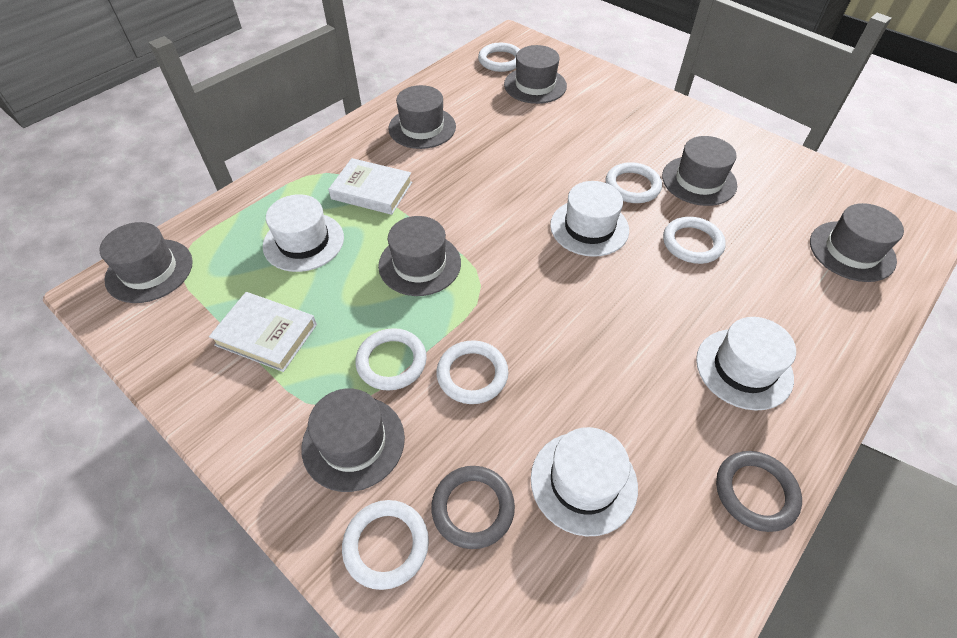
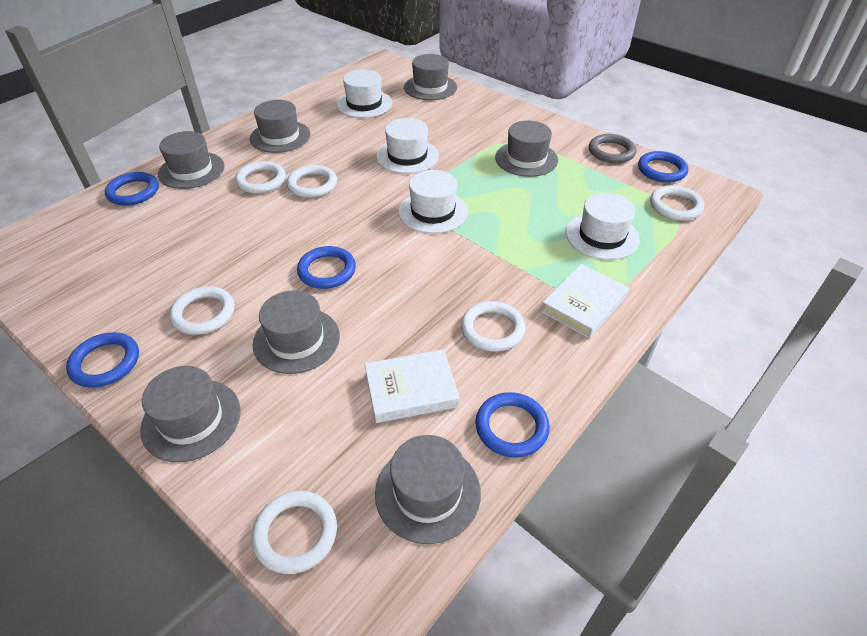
blue ring: 0 -> 5
grey ring: 2 -> 1

